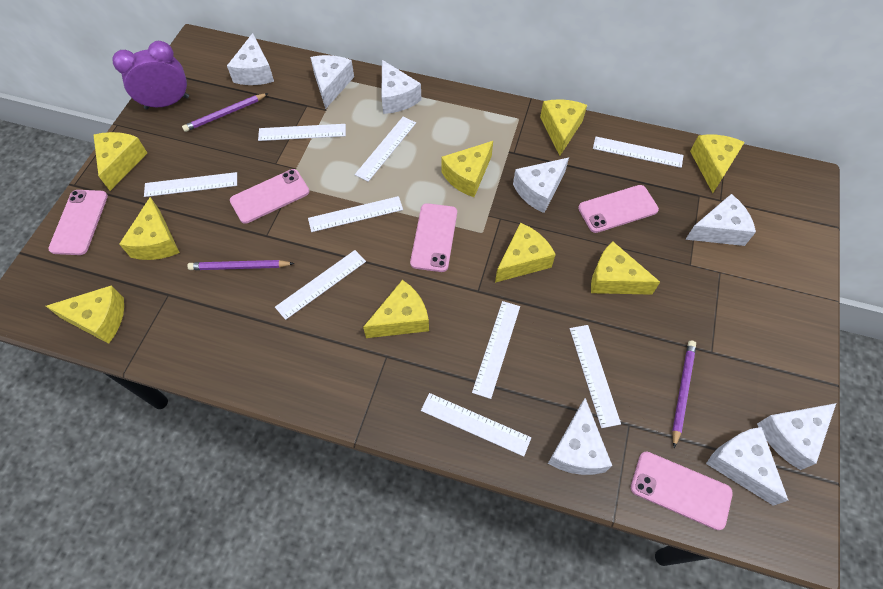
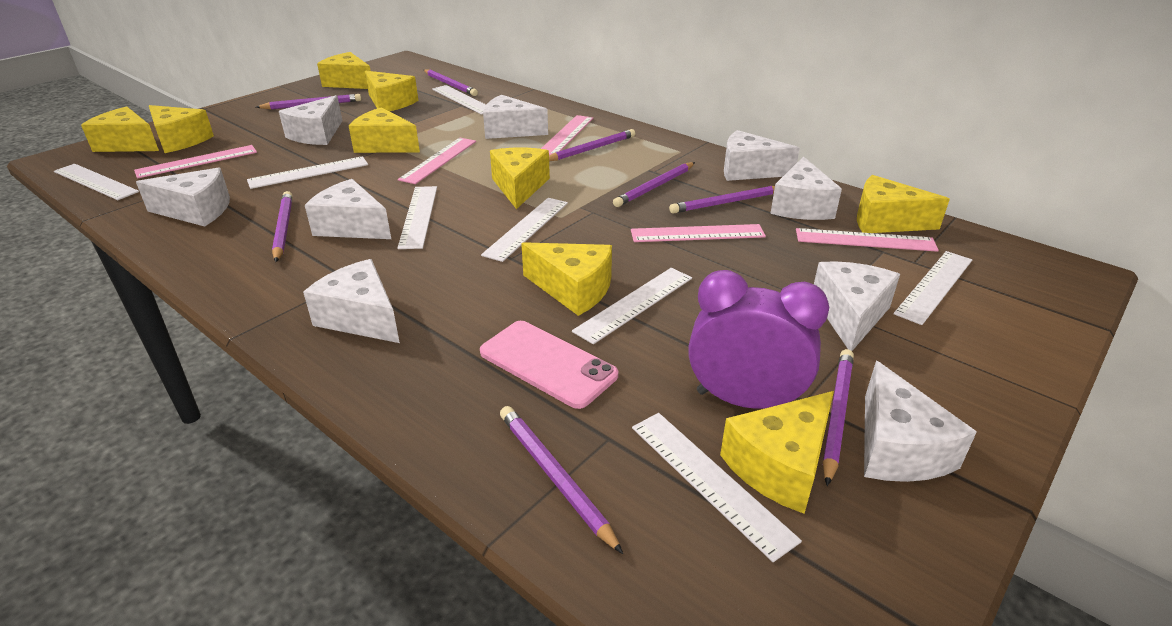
pink phone: 5 -> 1
pink ruler: 0 -> 5
purple pencil: 3 -> 8
white cheese: 8 -> 9
white ruler: 9 -> 8

